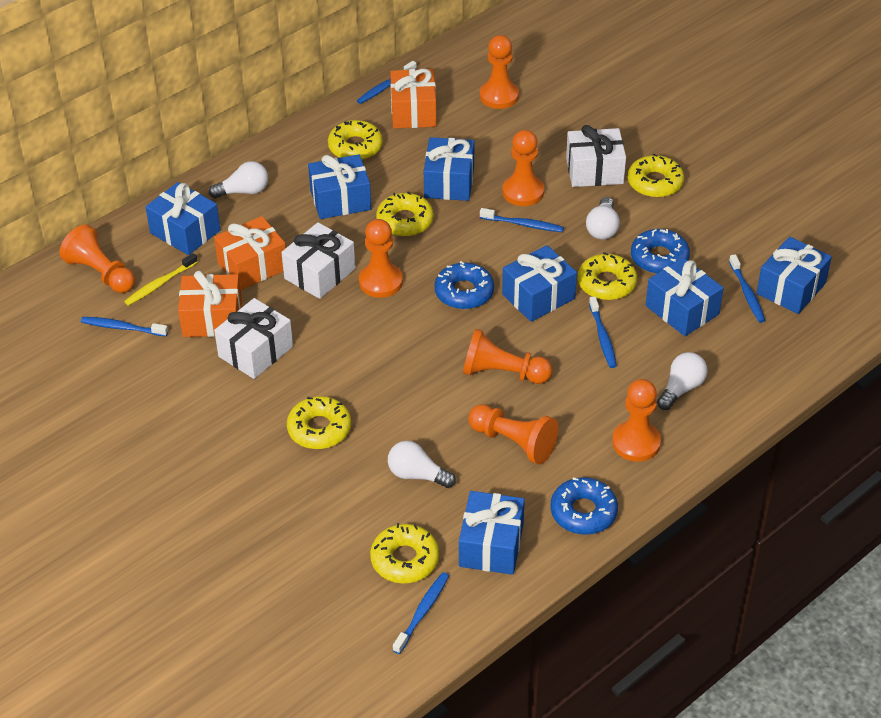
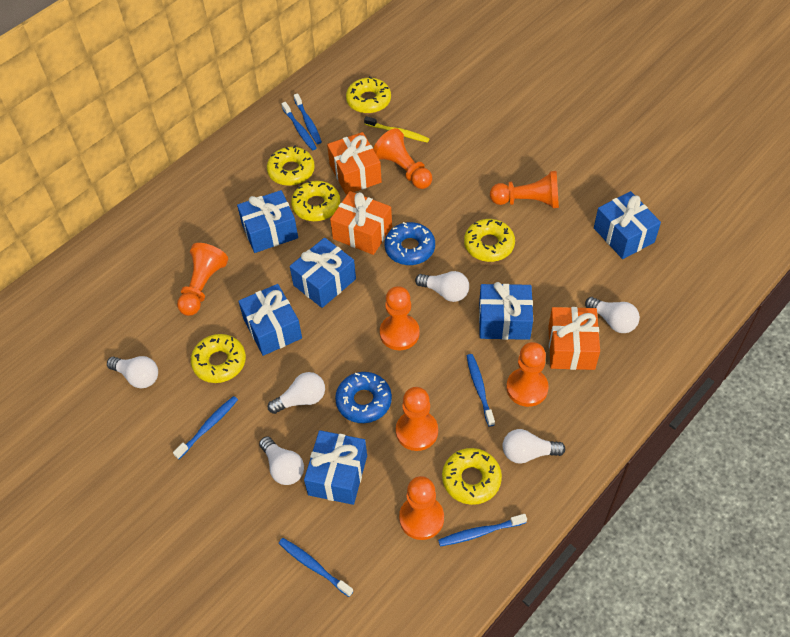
blue donut: 3 -> 2
blue gift: 7 -> 6
white gift: 3 -> 0
white light bulb: 4 -> 6

